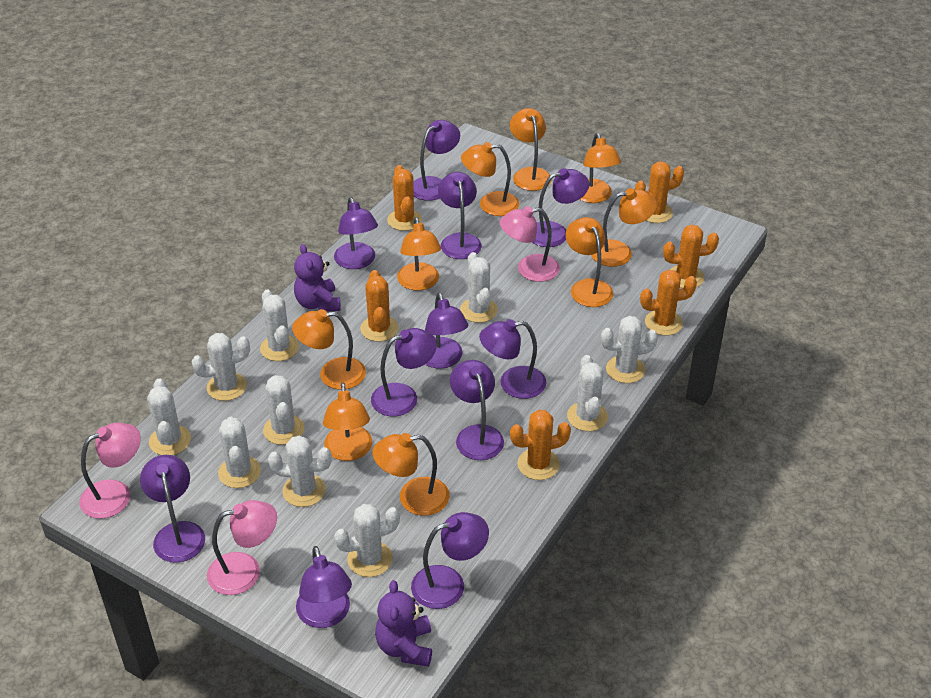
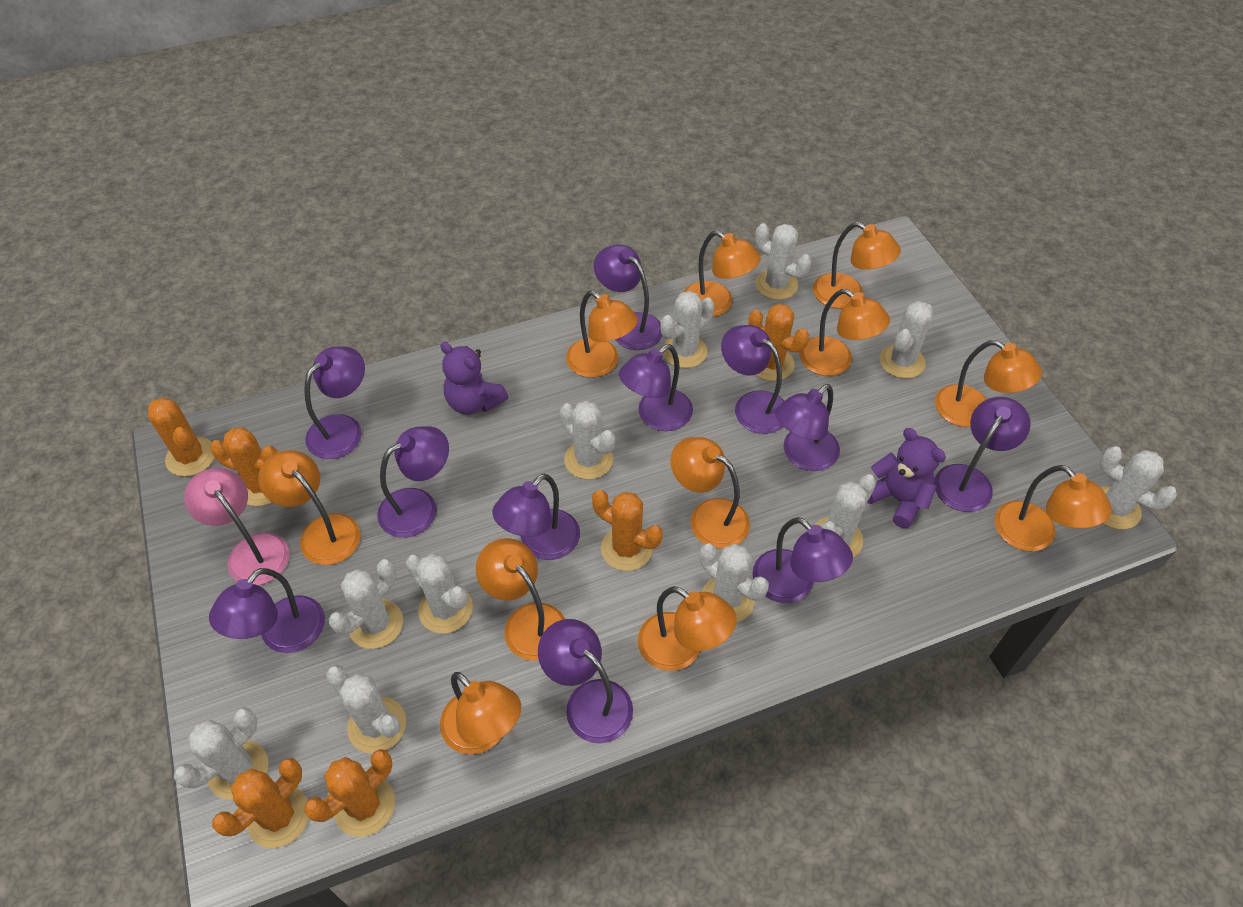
orange lamp: 9 -> 11
pink lamp: 3 -> 1
white cactus: 10 -> 11

